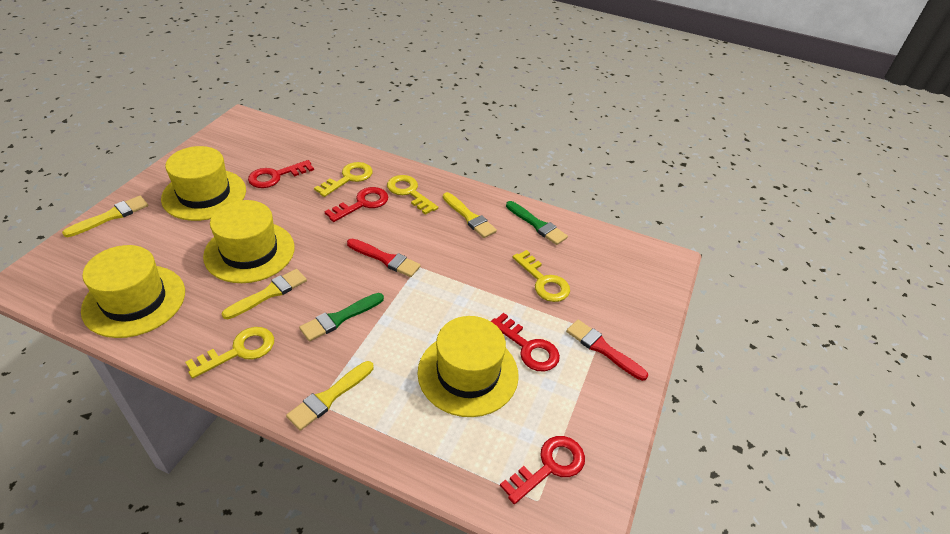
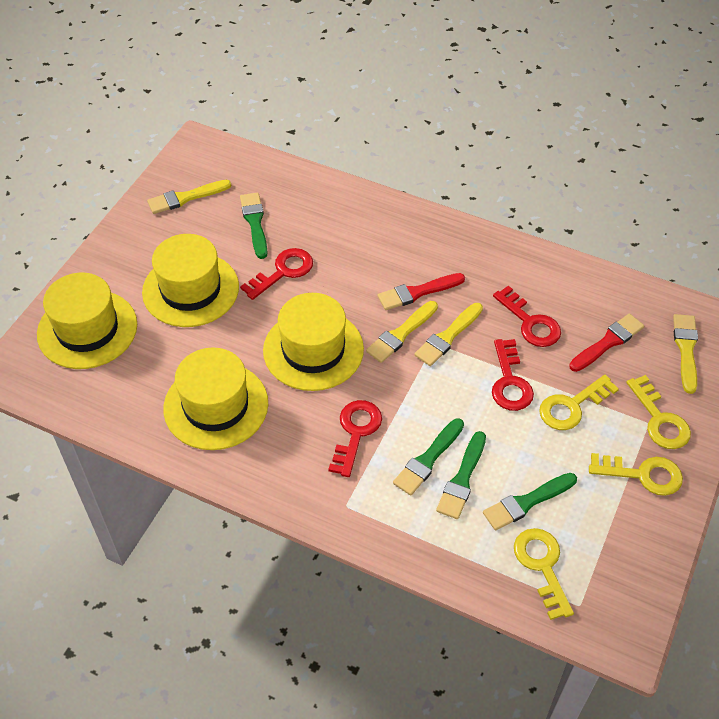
green brush: 2 -> 4

